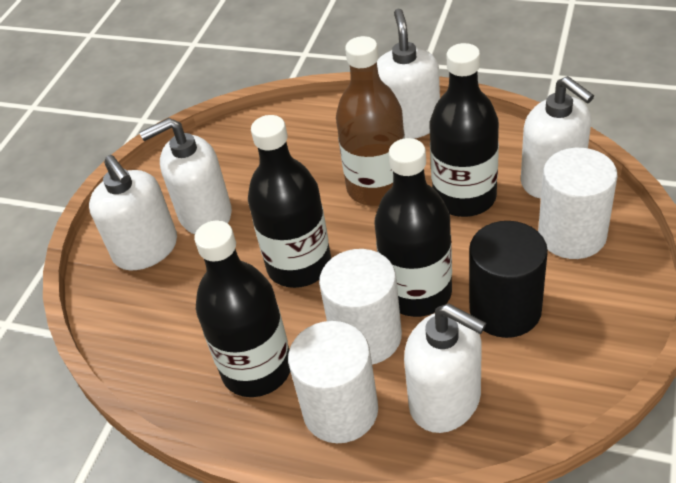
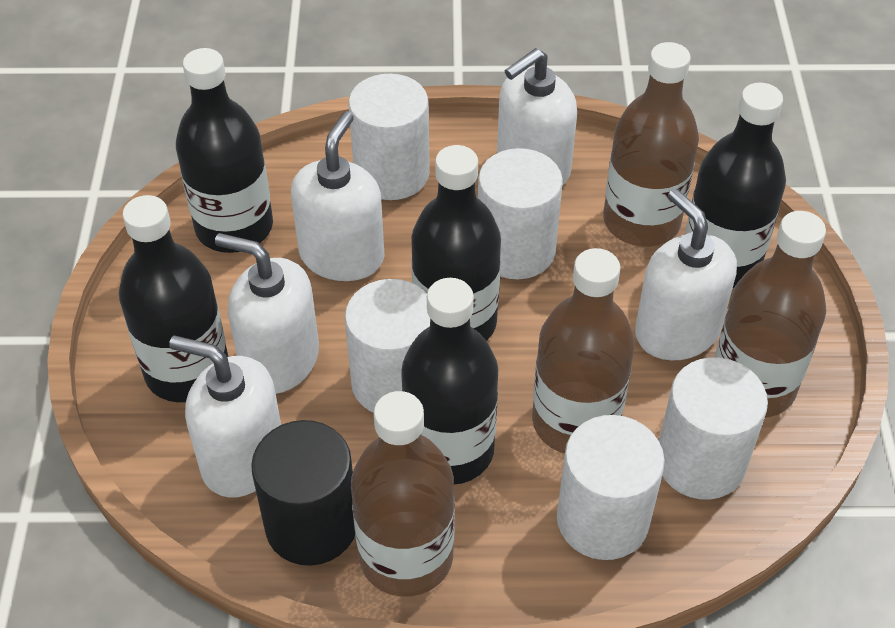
black bottle: 4 -> 5
brown bottle: 1 -> 4
white cylinder: 3 -> 5

